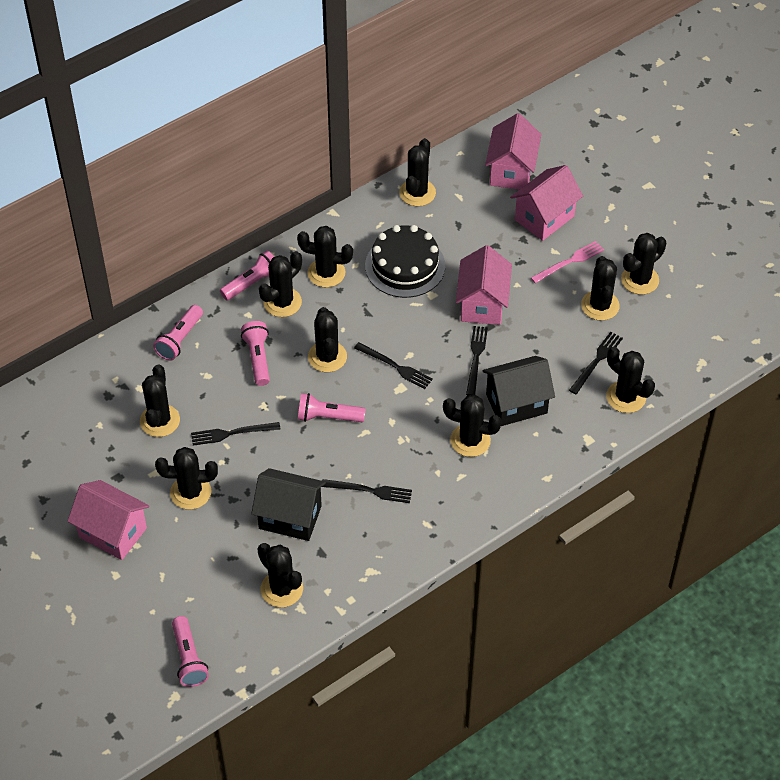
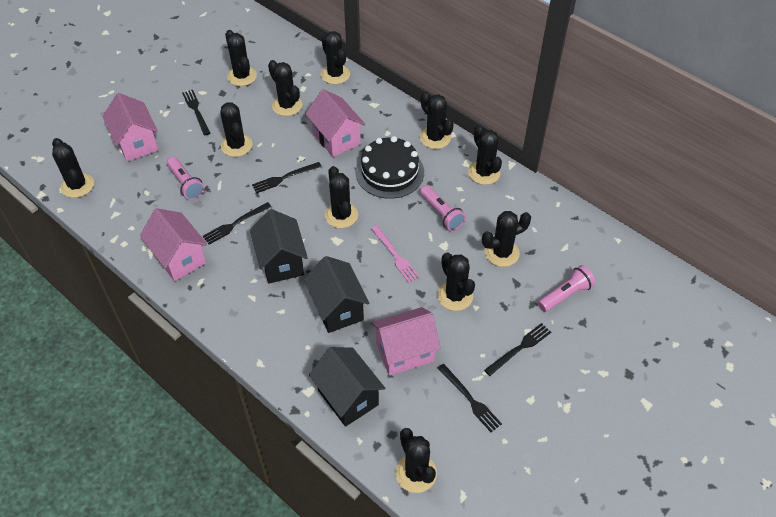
black house: 2 -> 3
pink flashlight: 5 -> 3

